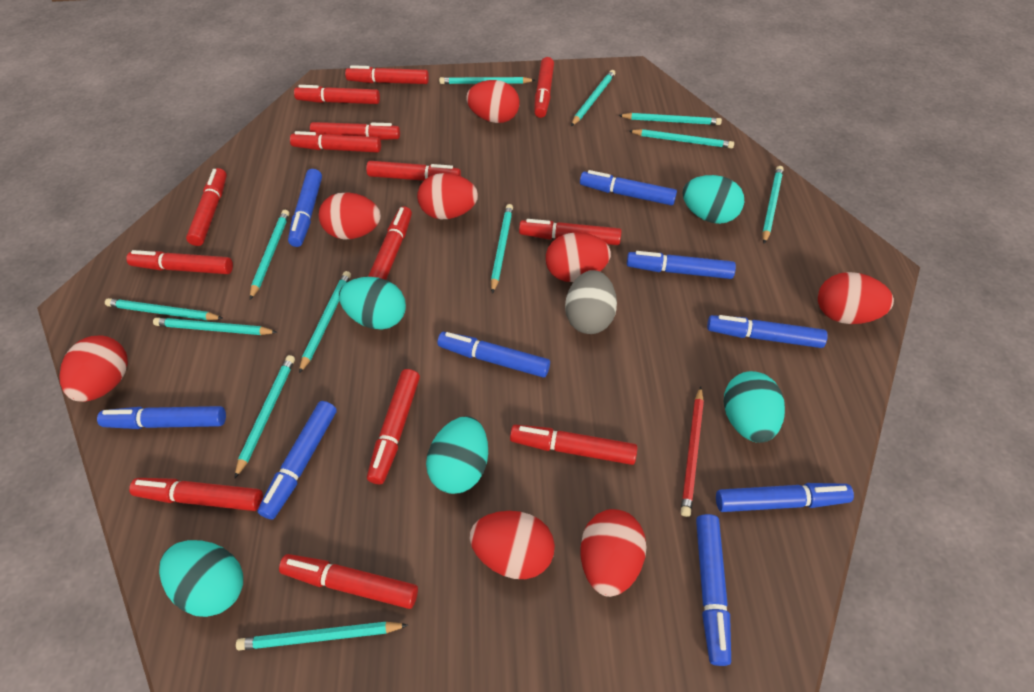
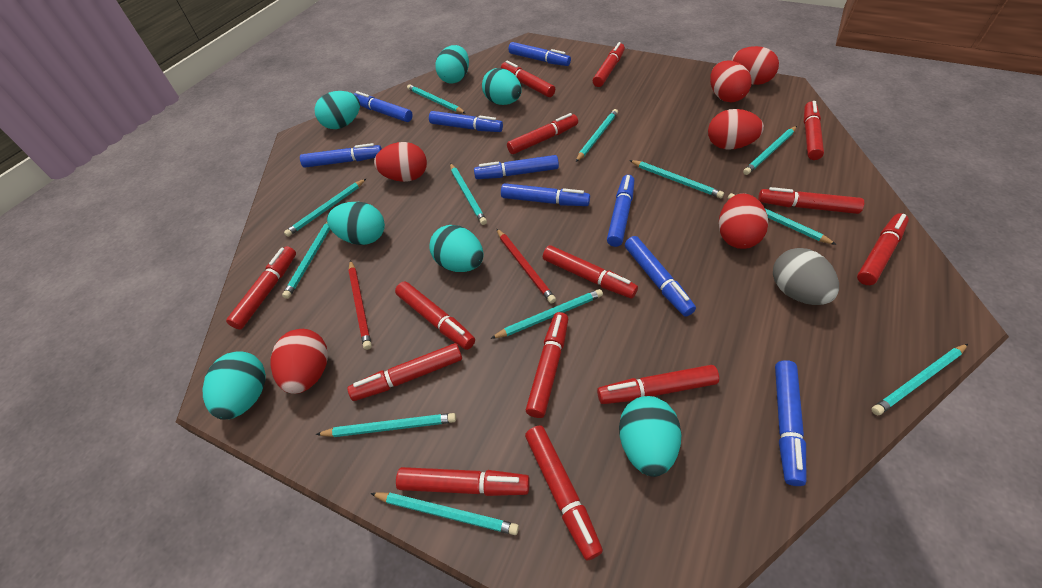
red egg: 8 -> 6
red pencil: 1 -> 2
turquoise egg: 5 -> 7

